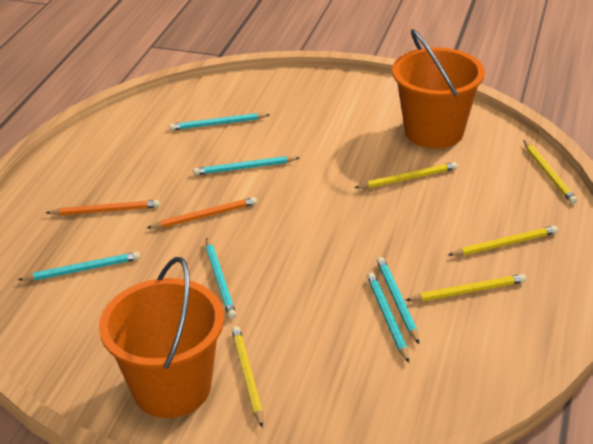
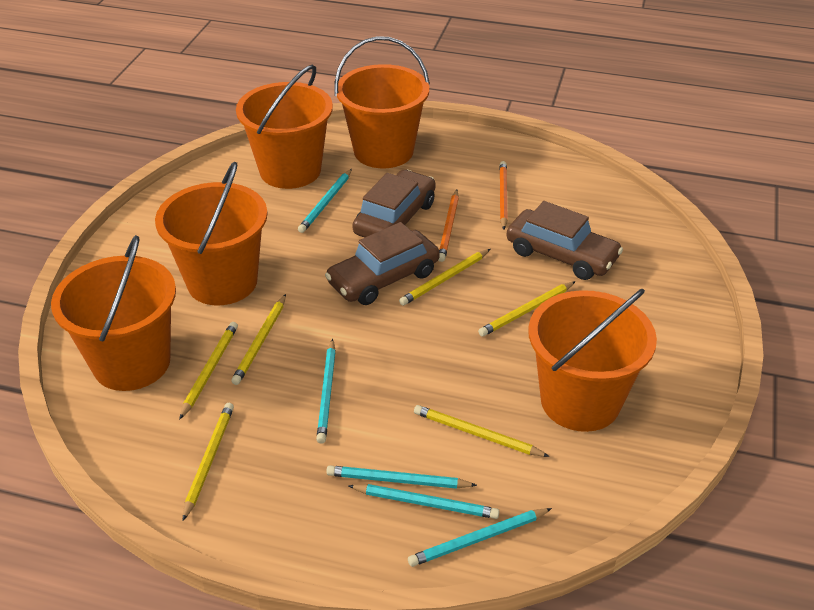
brown car: 0 -> 3
orange bucket: 2 -> 5
turquoise pencil: 6 -> 5
yellow pencil: 5 -> 6

